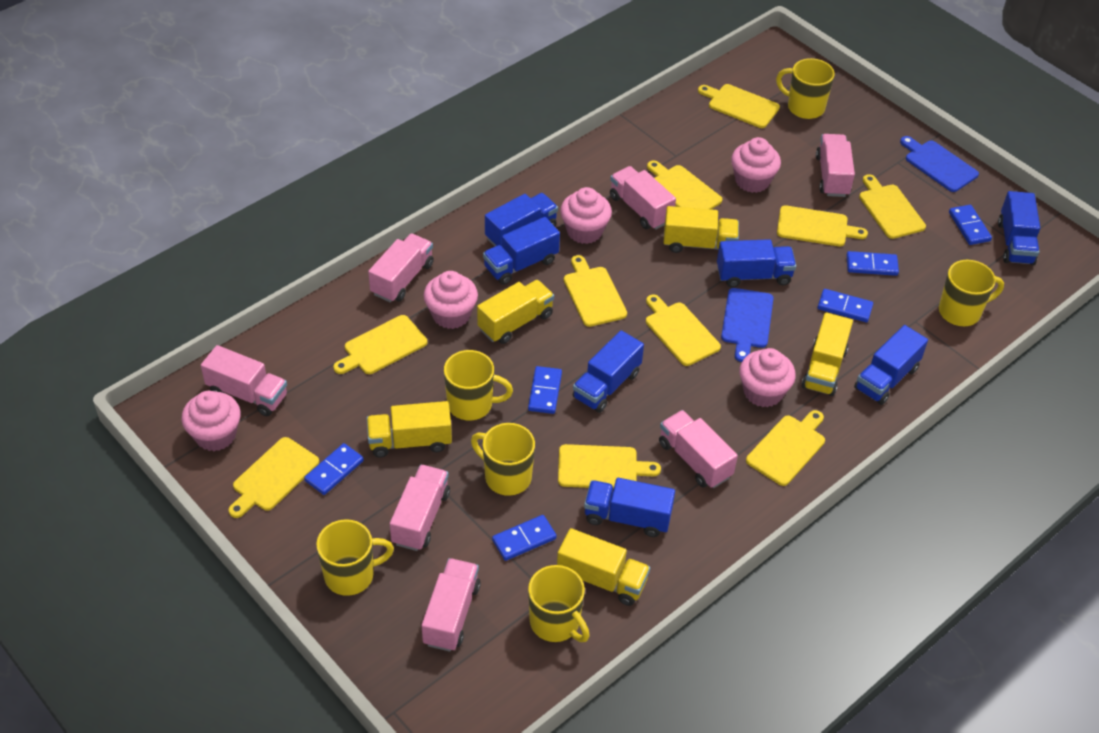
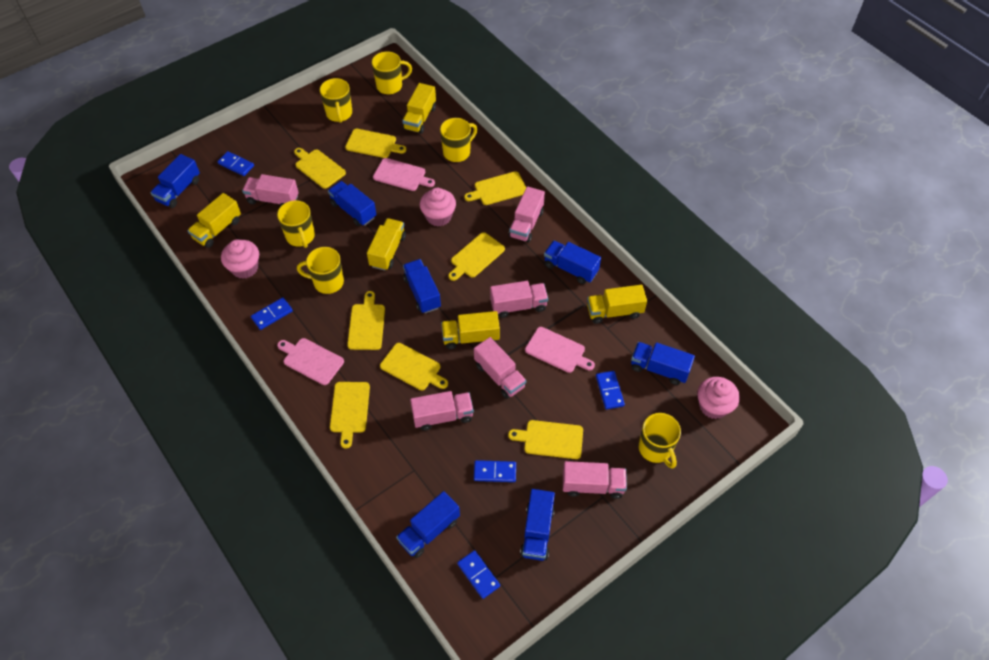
blue cutting board: 2 -> 0
blue domino: 6 -> 5
pink cupcake: 5 -> 3
pink cutting board: 0 -> 3
pink truck: 7 -> 6
yellow cutting board: 10 -> 8

